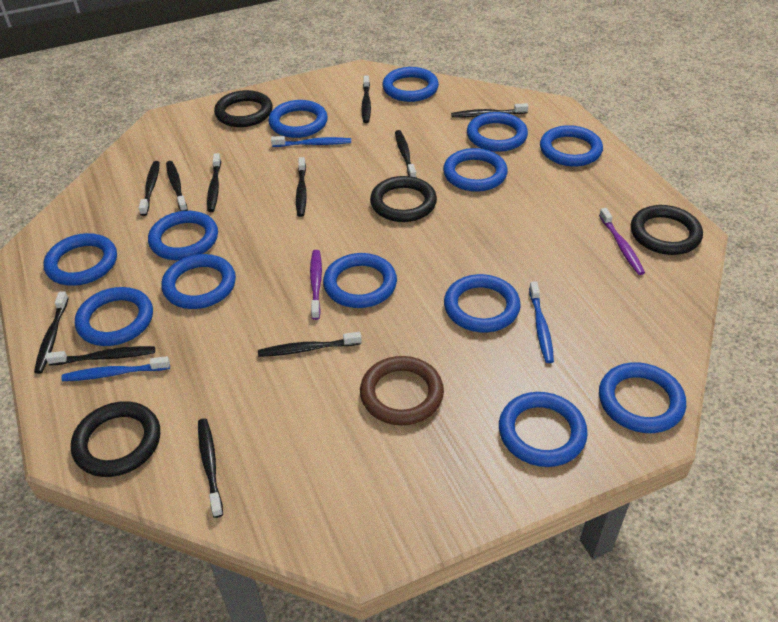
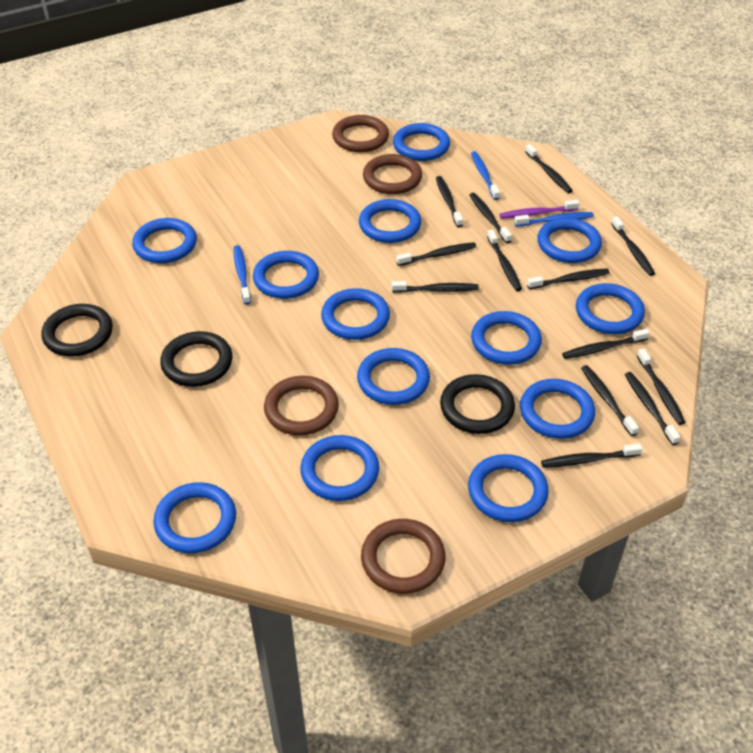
black ring: 4 -> 3
black toothbrush: 11 -> 13
brown ring: 1 -> 4
purple toothbrush: 2 -> 1

